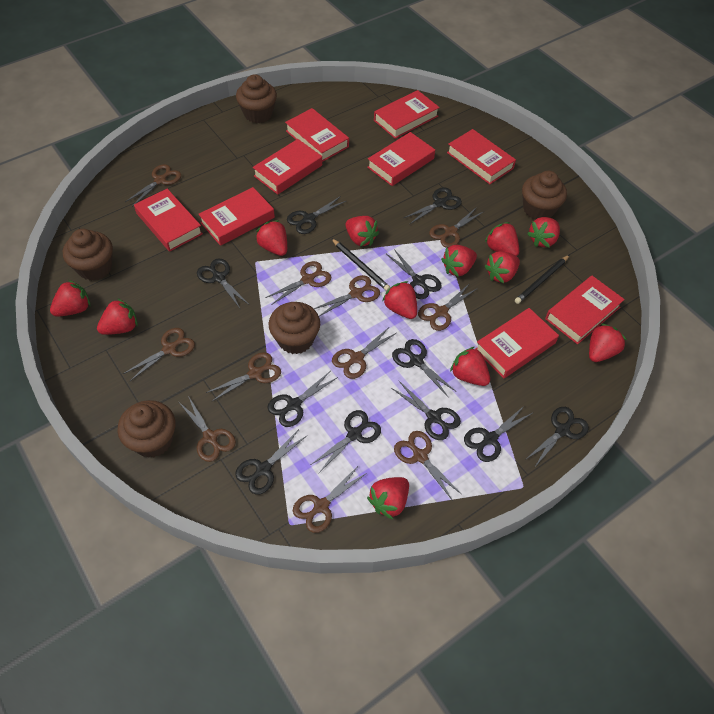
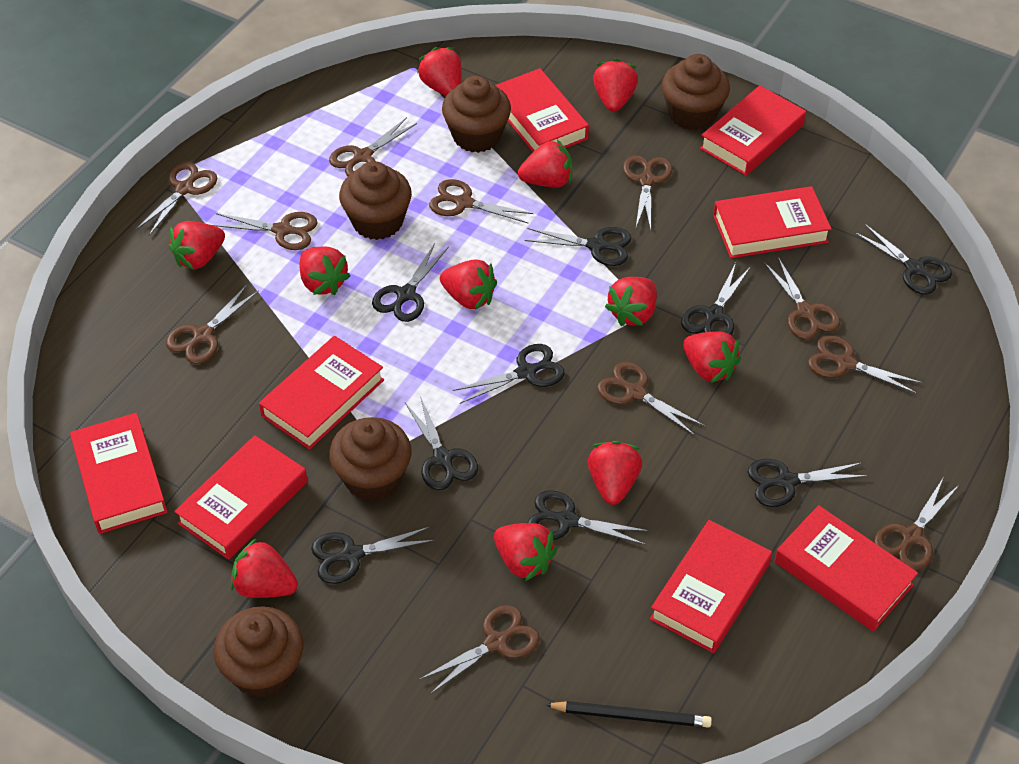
black pencil: 2 -> 1
black scissors: 11 -> 9
red book: 9 -> 8
red strawberry: 12 -> 11

